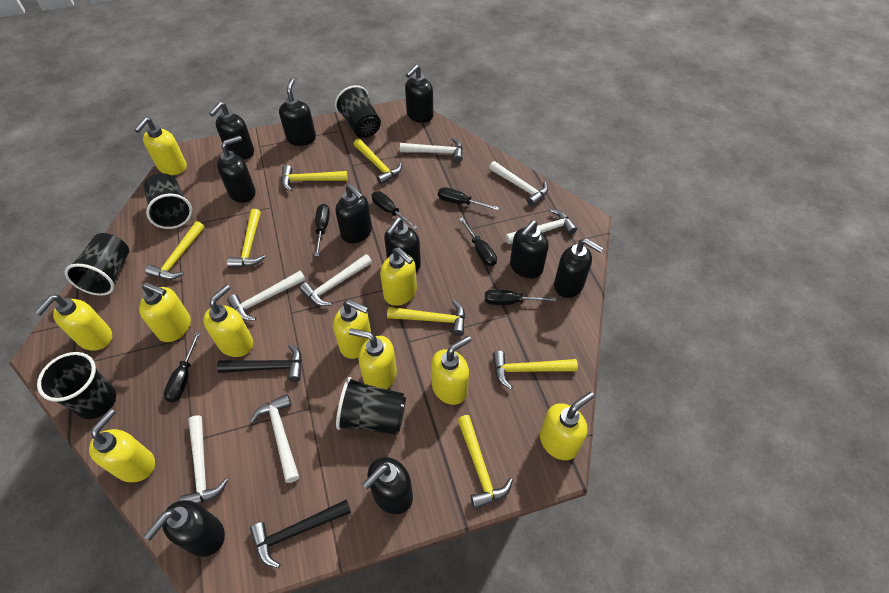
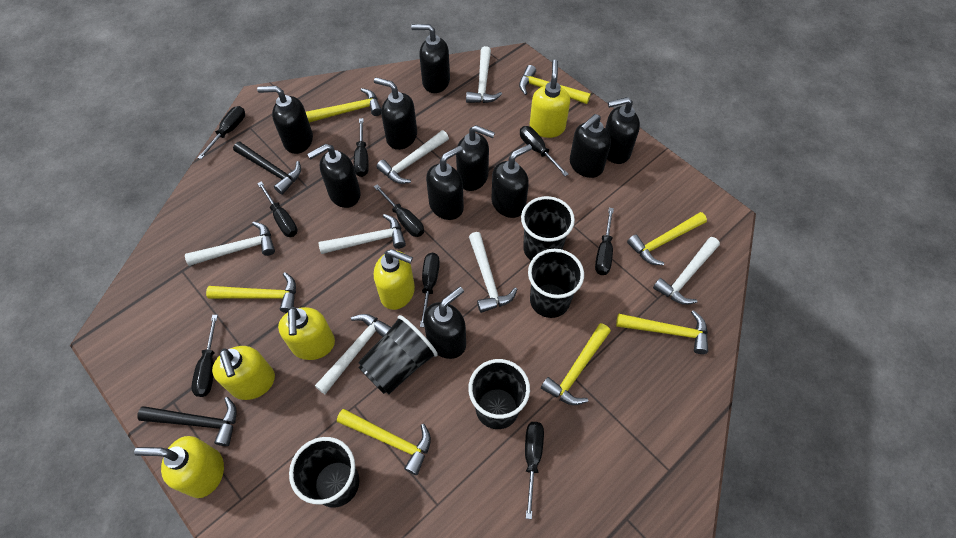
black screwdriver: 6 -> 9
yellow soap dispenser: 10 -> 5

